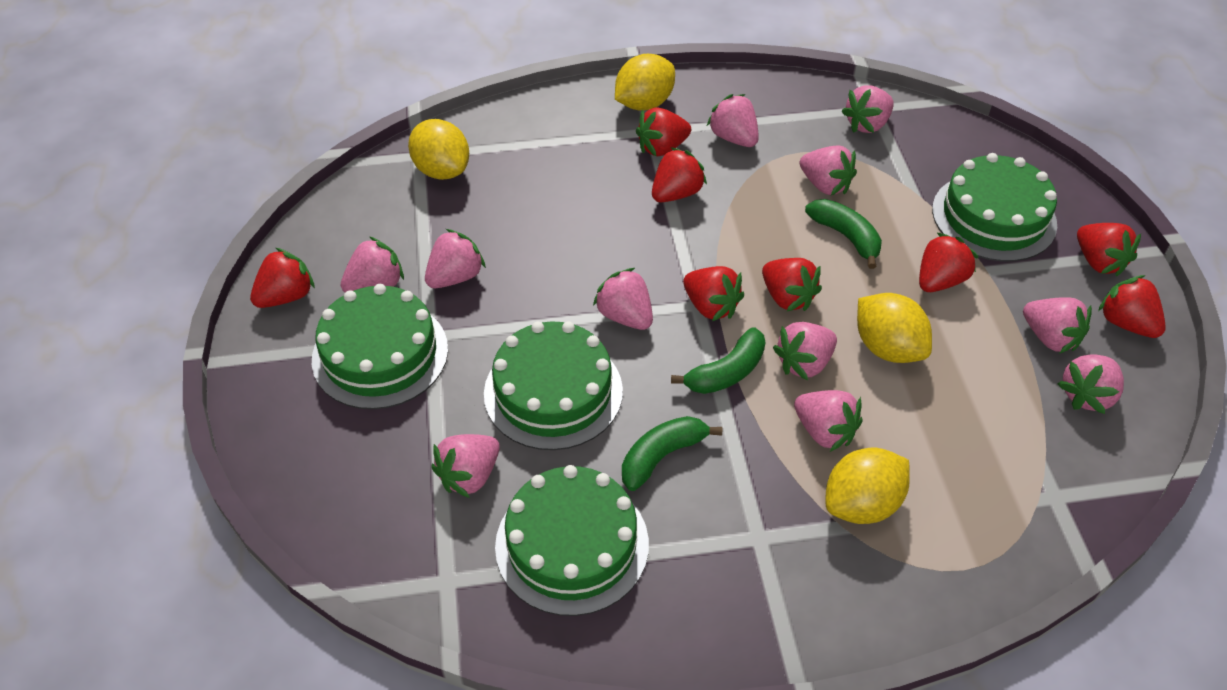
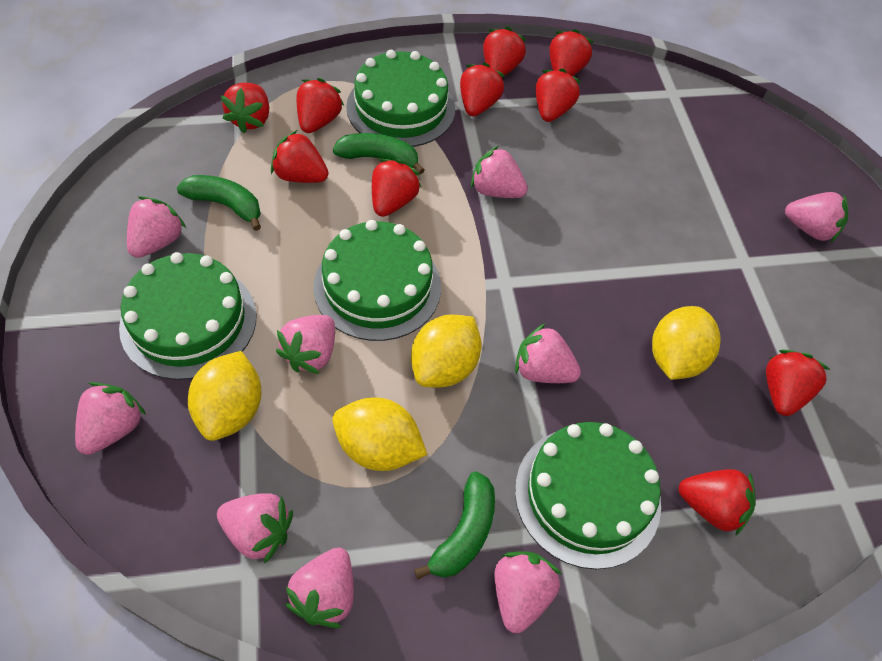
pink strawberry: 11 -> 9
red strawberry: 8 -> 10

